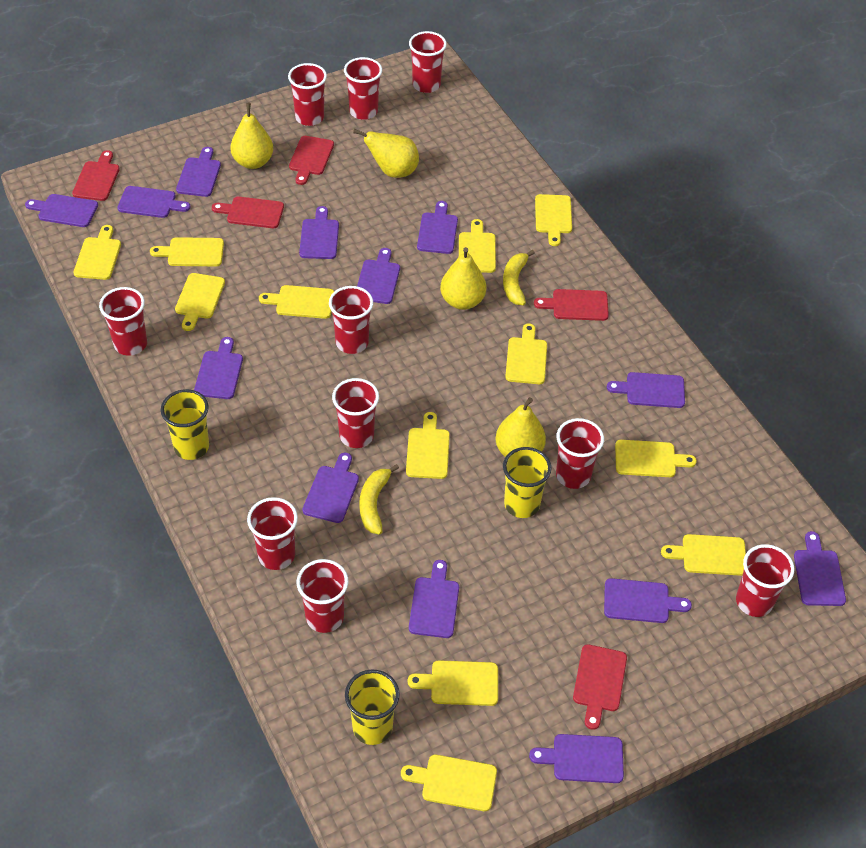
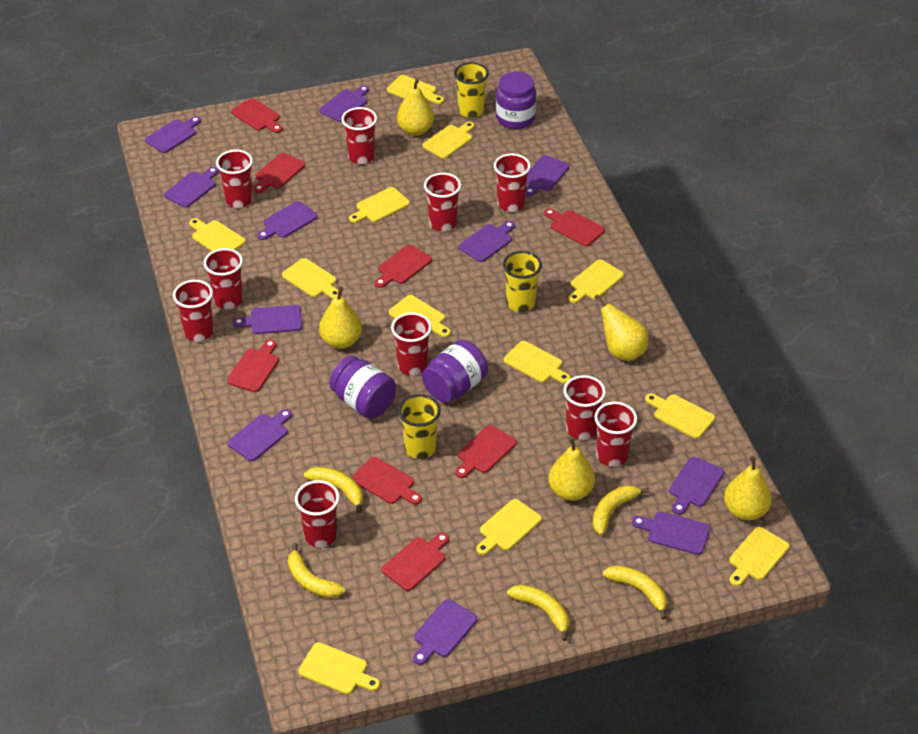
purple cutting board: 13 -> 11
purple jar: 0 -> 3
red cutting board: 5 -> 8
yellow banana: 2 -> 5
yellow pear: 4 -> 5

